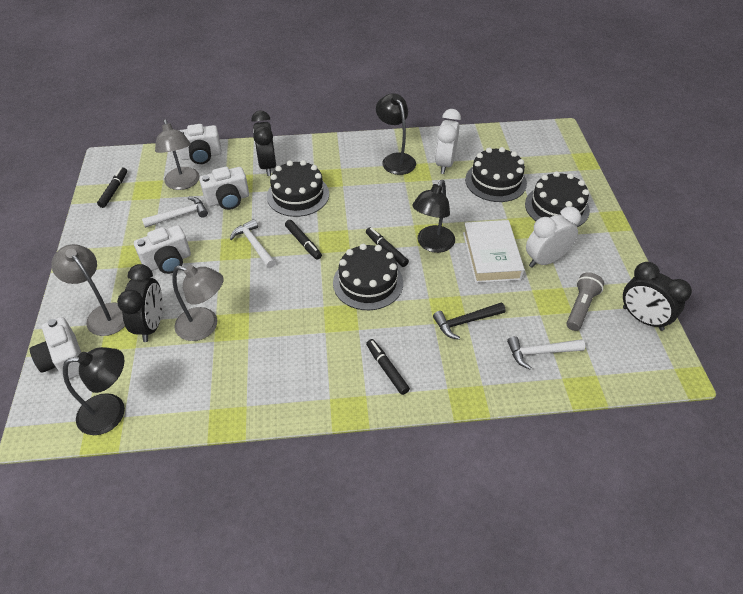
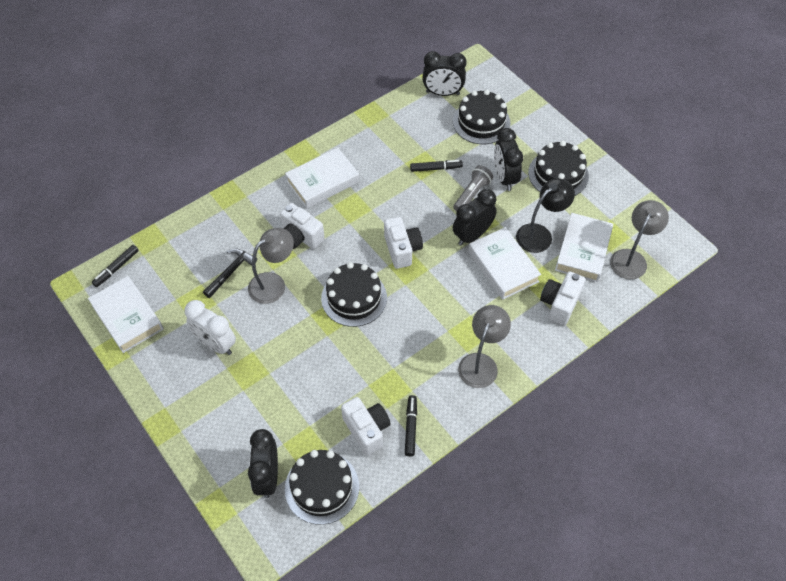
black clock: 3 -> 4
black lamp: 3 -> 1
black marker: 4 -> 3
white book: 1 -> 4
white clock: 2 -> 1
white hammer: 3 -> 0

